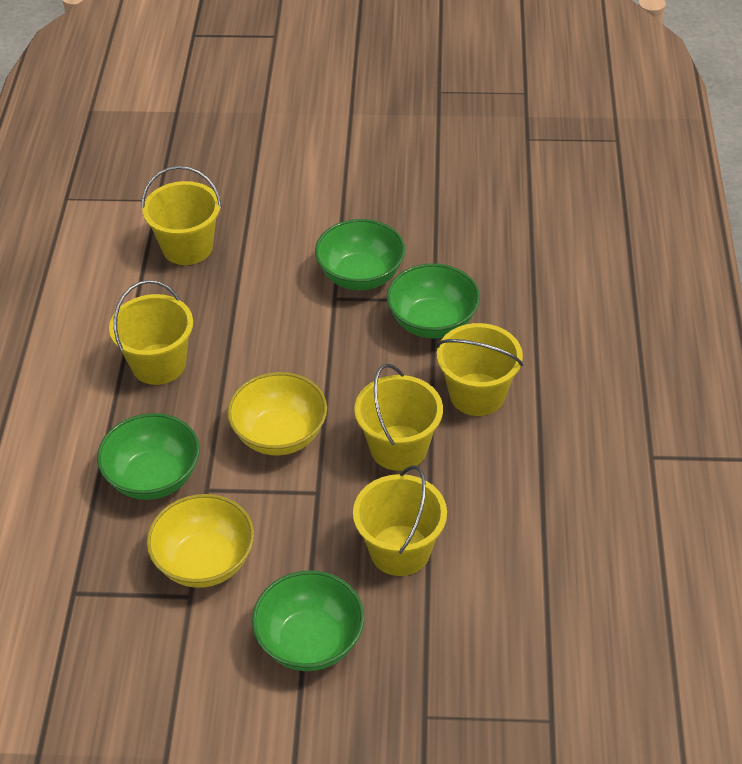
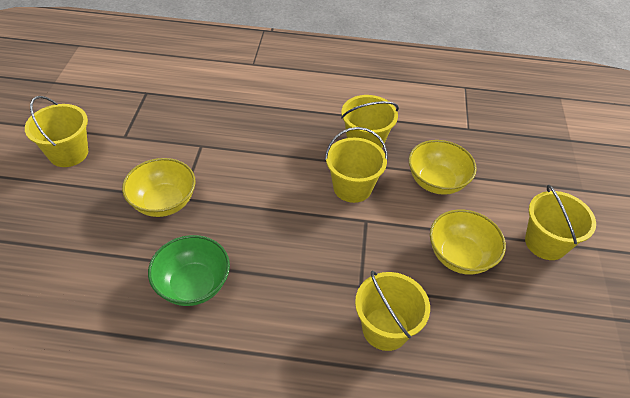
green bowl: 4 -> 1
yellow bowl: 2 -> 3

